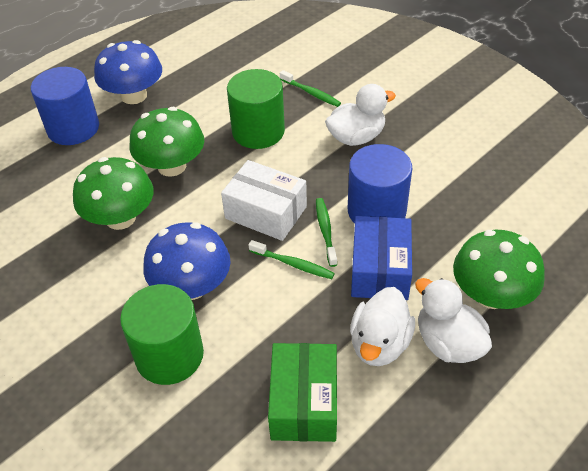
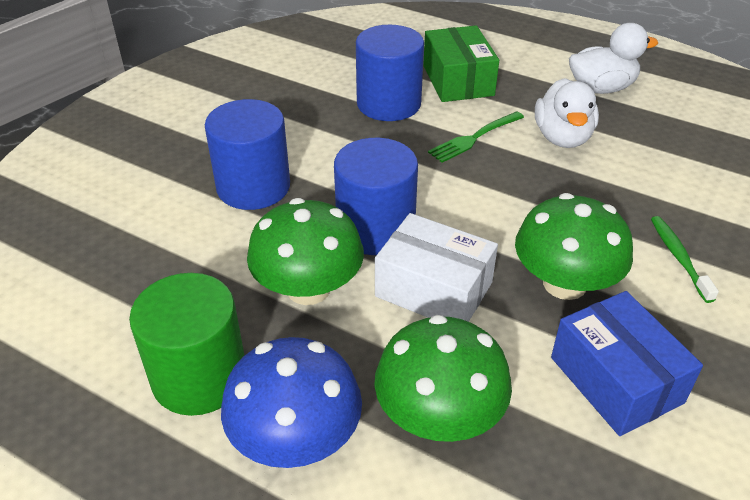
blue cylinder: 2 -> 3
blue mushroom: 2 -> 1
green cylinder: 2 -> 1
green fork: 0 -> 1
green toothbrush: 3 -> 1
white duck: 3 -> 2

